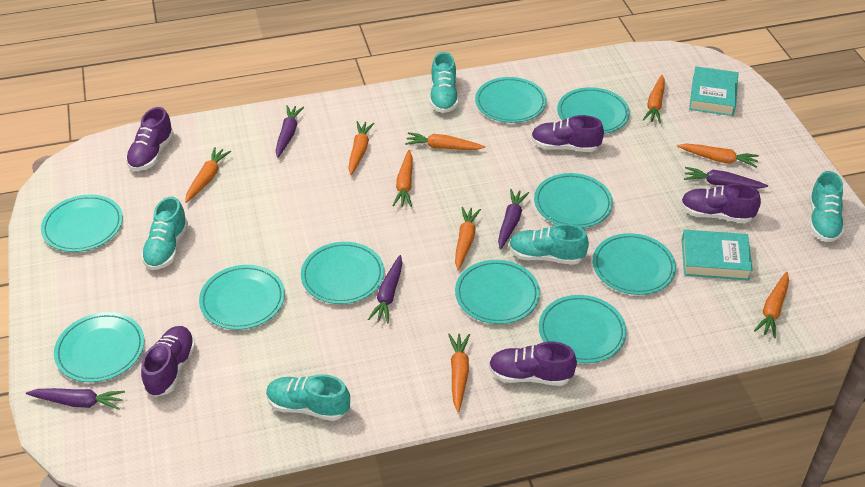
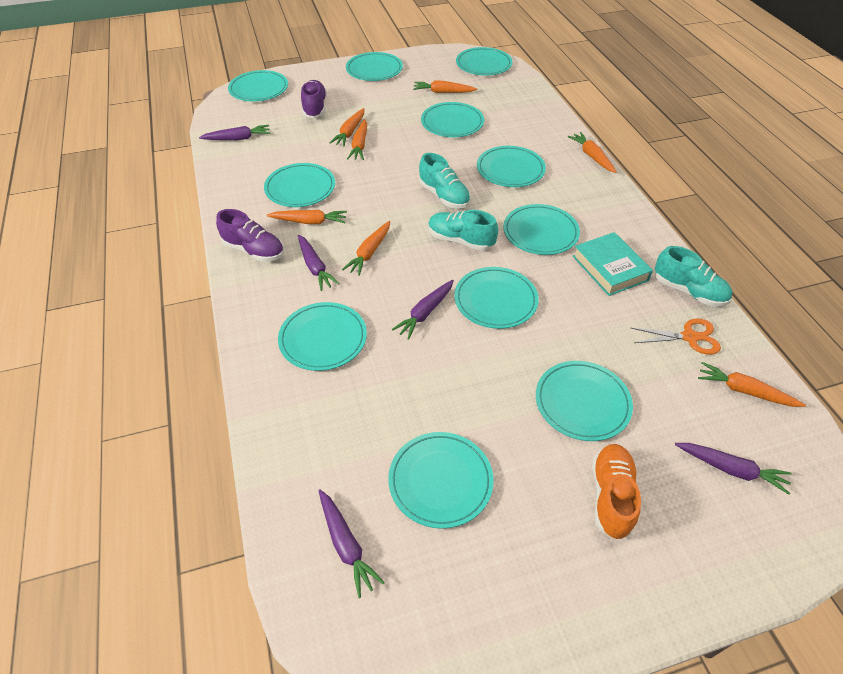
orange carrot: 9 -> 7
orange scissors: 0 -> 1
orange shoe: 0 -> 1
purple shoe: 5 -> 2
turquoise book: 2 -> 1
turquoise plate: 10 -> 11
turquoise shoe: 5 -> 3

